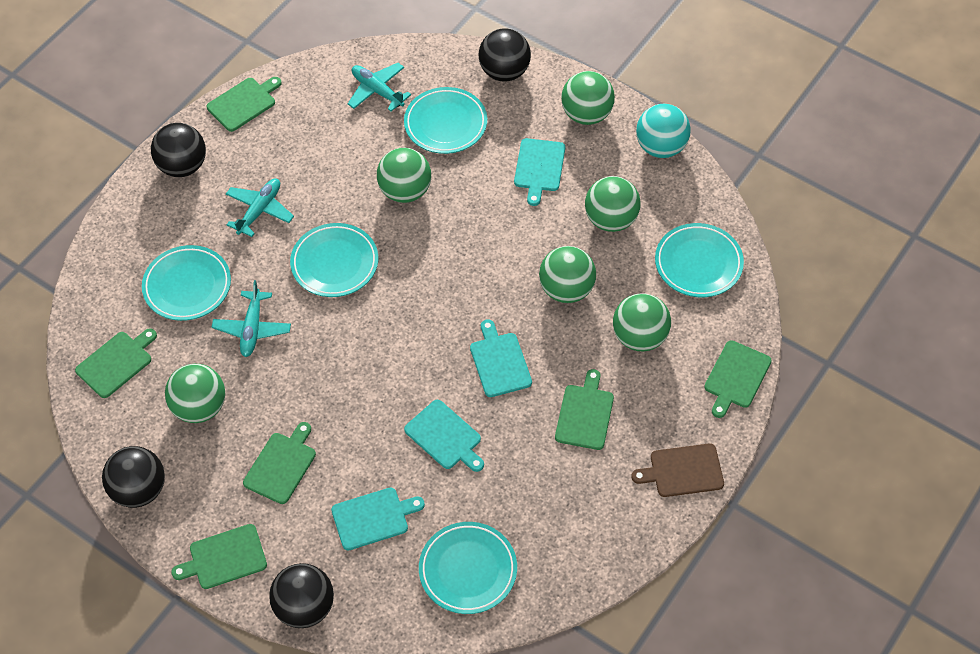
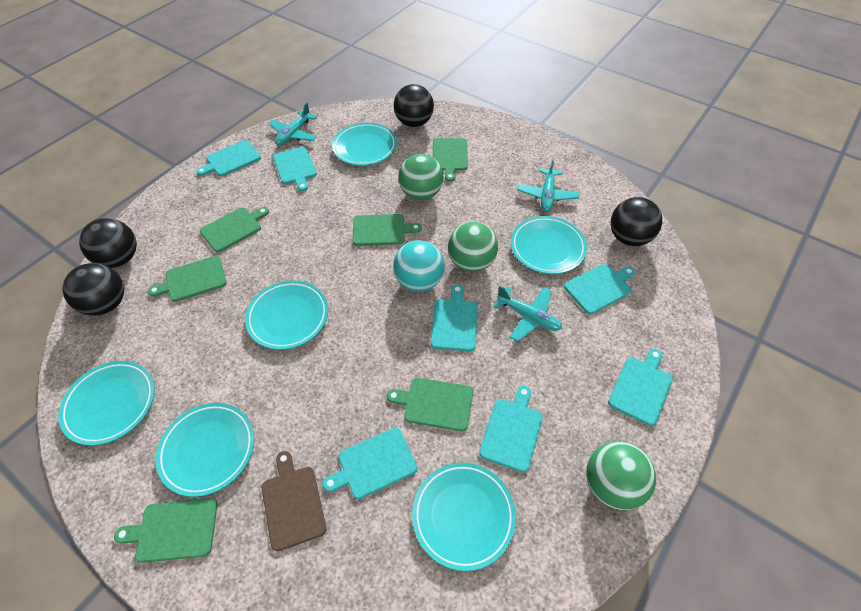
green ball: 6 -> 3
turquoise cutting board: 4 -> 7
turquoise plate: 5 -> 6

